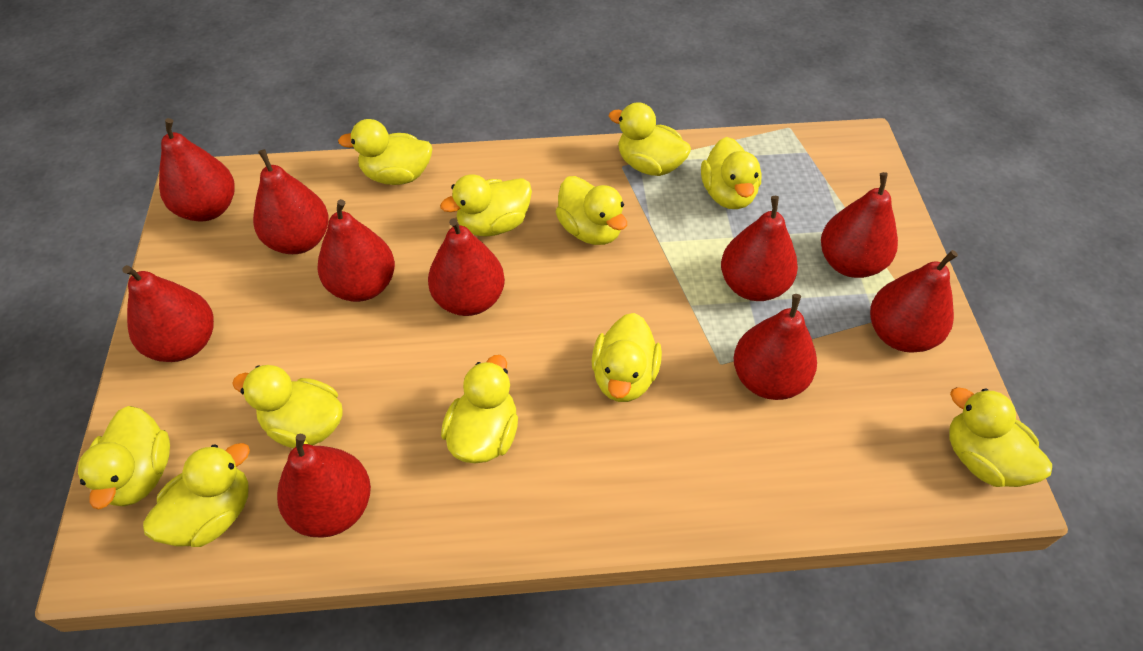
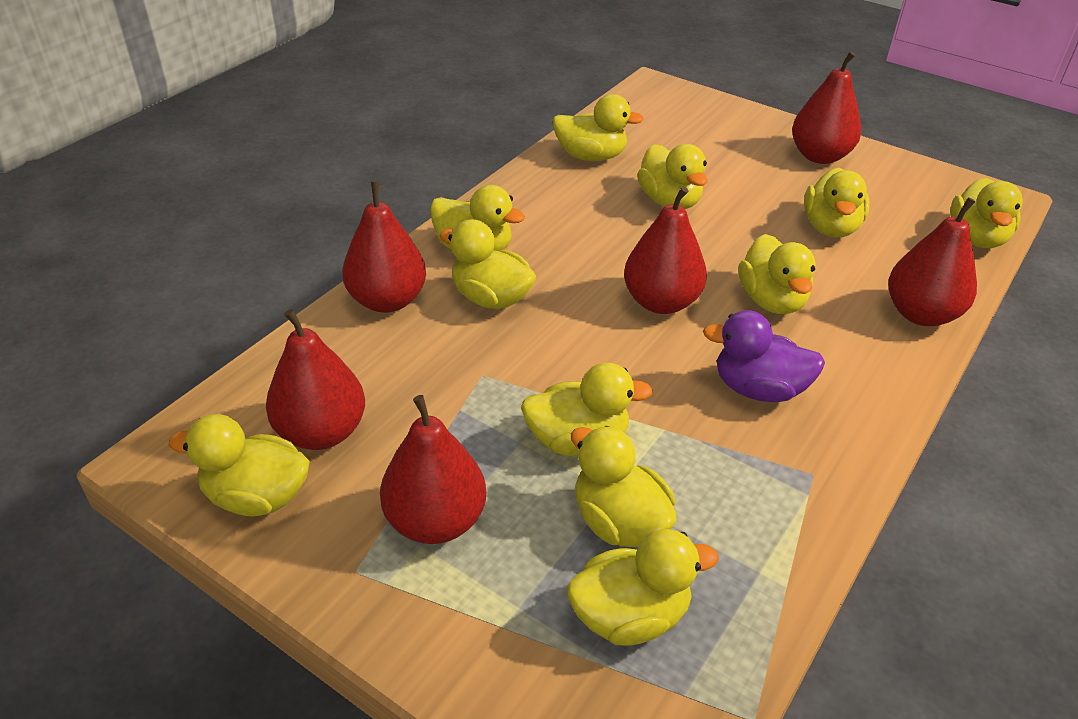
purple duck: 0 -> 1
red pear: 10 -> 6

